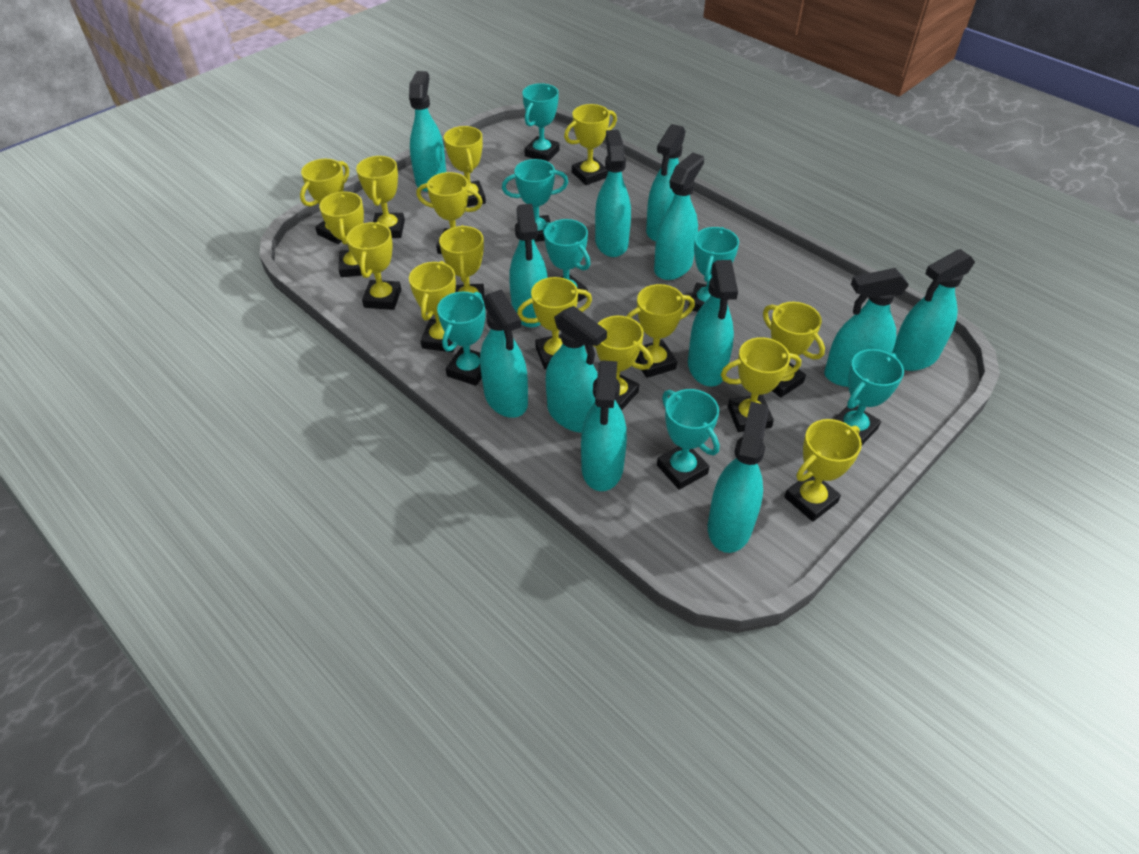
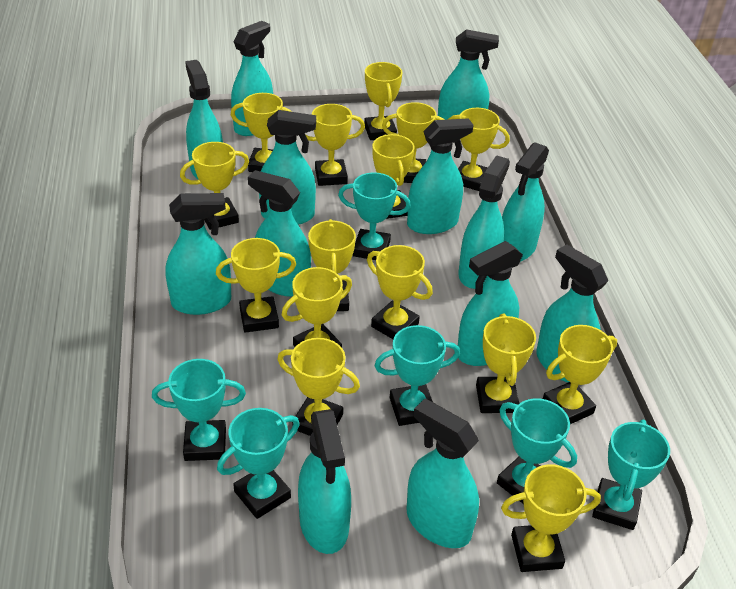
turquoise spray bottle: 12 -> 13
turquoise trophy: 7 -> 6

